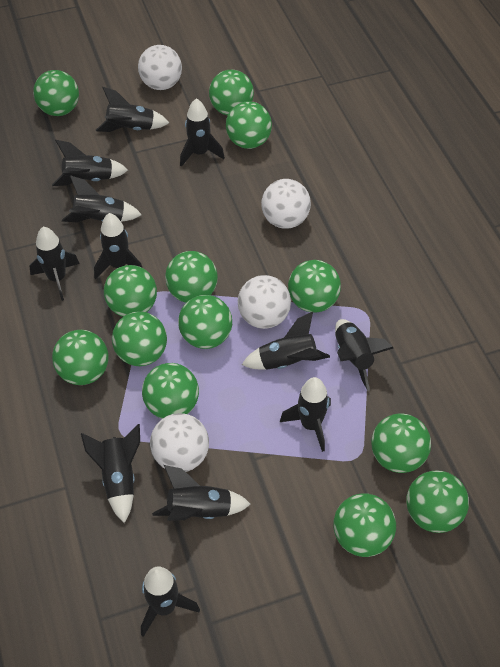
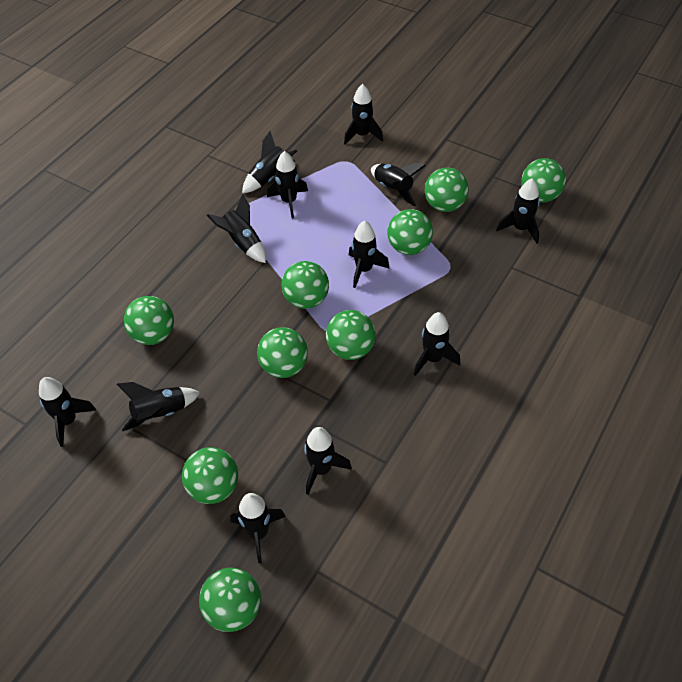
green ball: 13 -> 9
white ball: 4 -> 0

